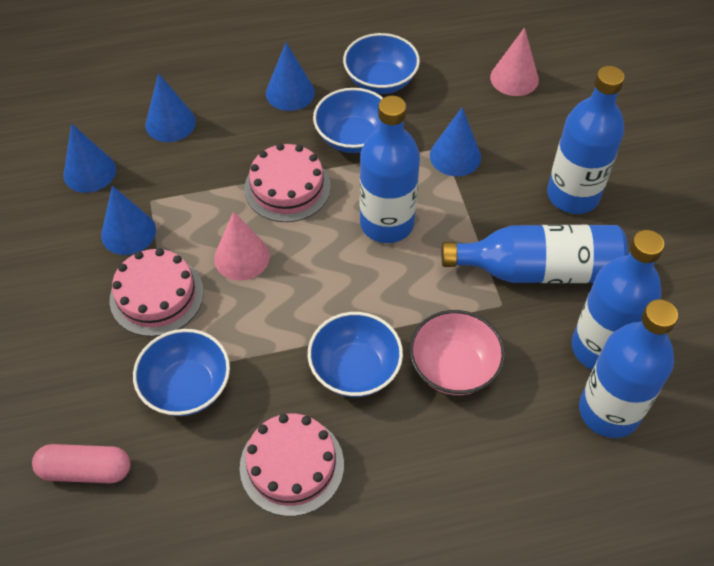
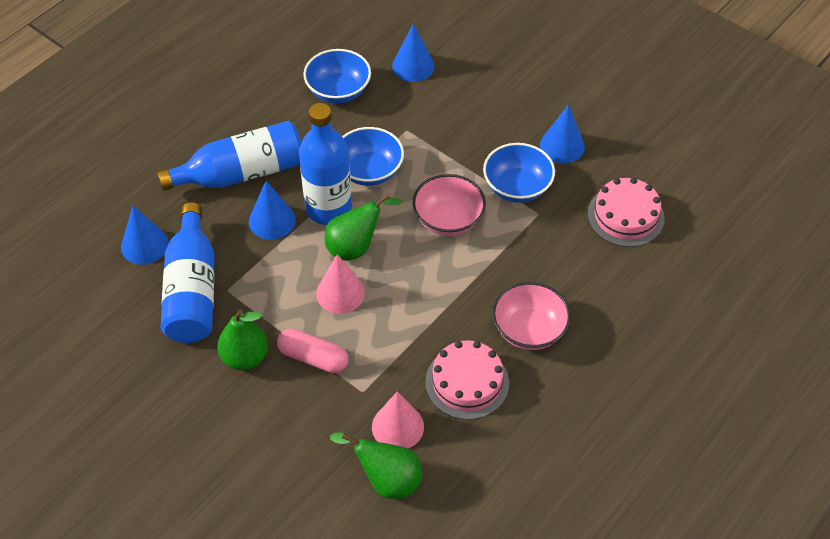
blue bottle: 5 -> 3
blue bowl: 4 -> 3
blue cone: 5 -> 4
green pear: 0 -> 3
pink bowl: 1 -> 2
pink cake: 3 -> 2

